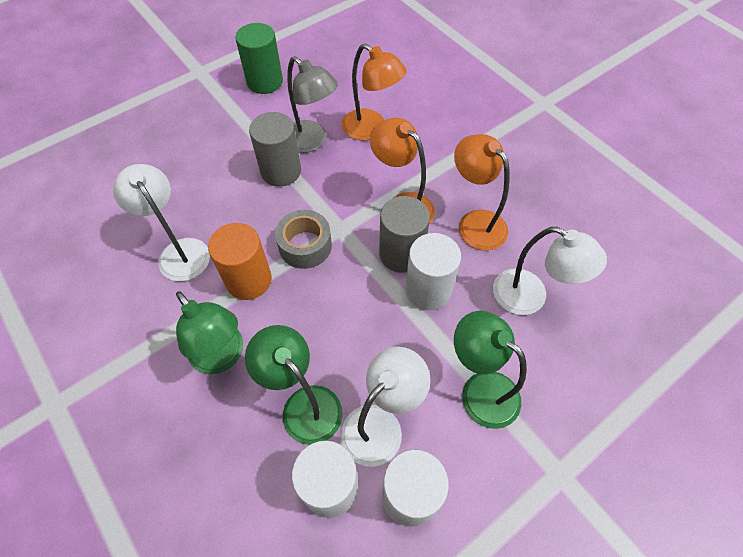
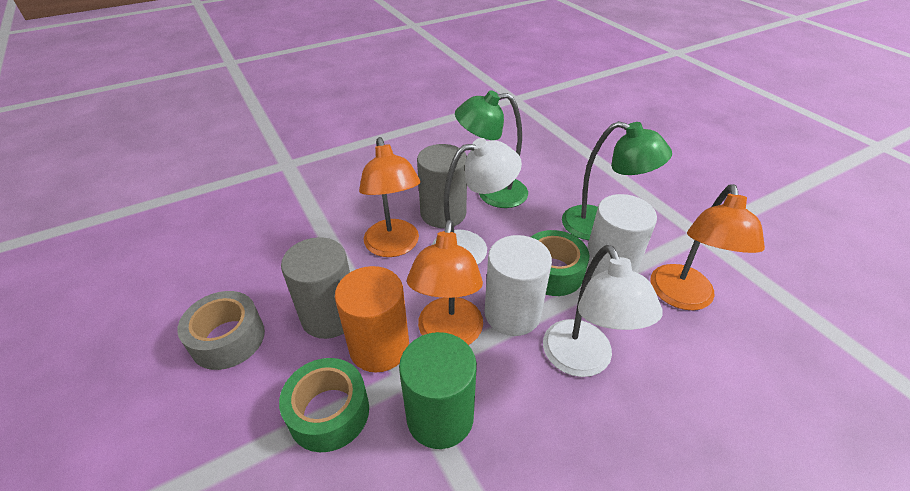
green lamp: 3 -> 2
green tape: 0 -> 2
grey lamp: 1 -> 0
white cylinder: 3 -> 2
white lamp: 3 -> 2

